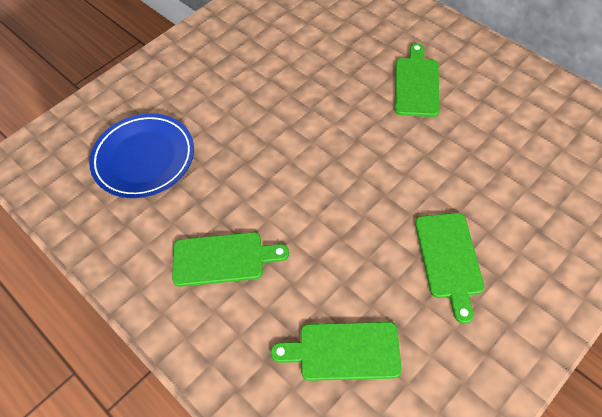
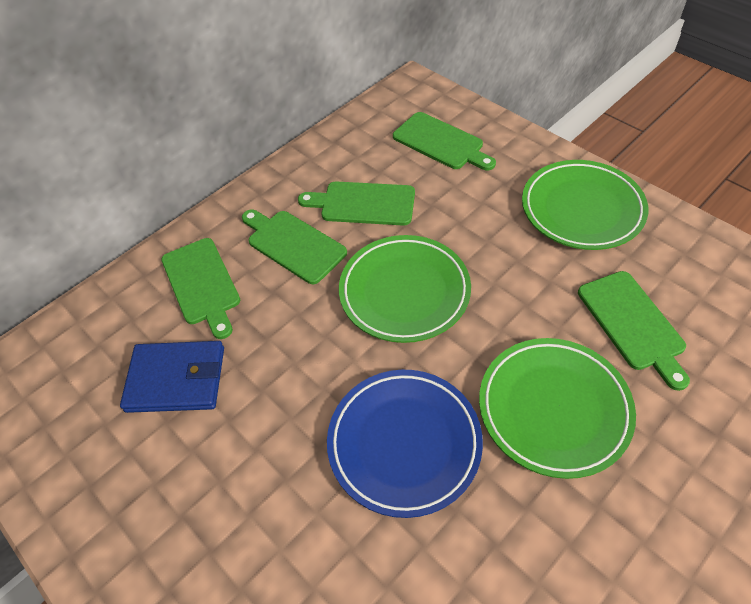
blue wallet: 0 -> 1
green cutting board: 4 -> 5
green plate: 0 -> 3

